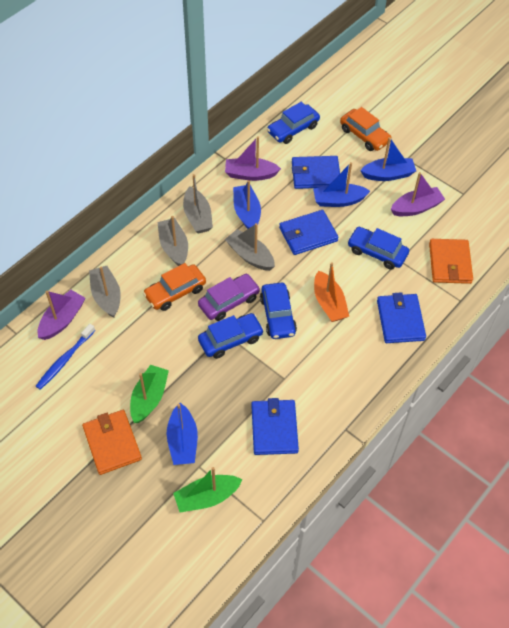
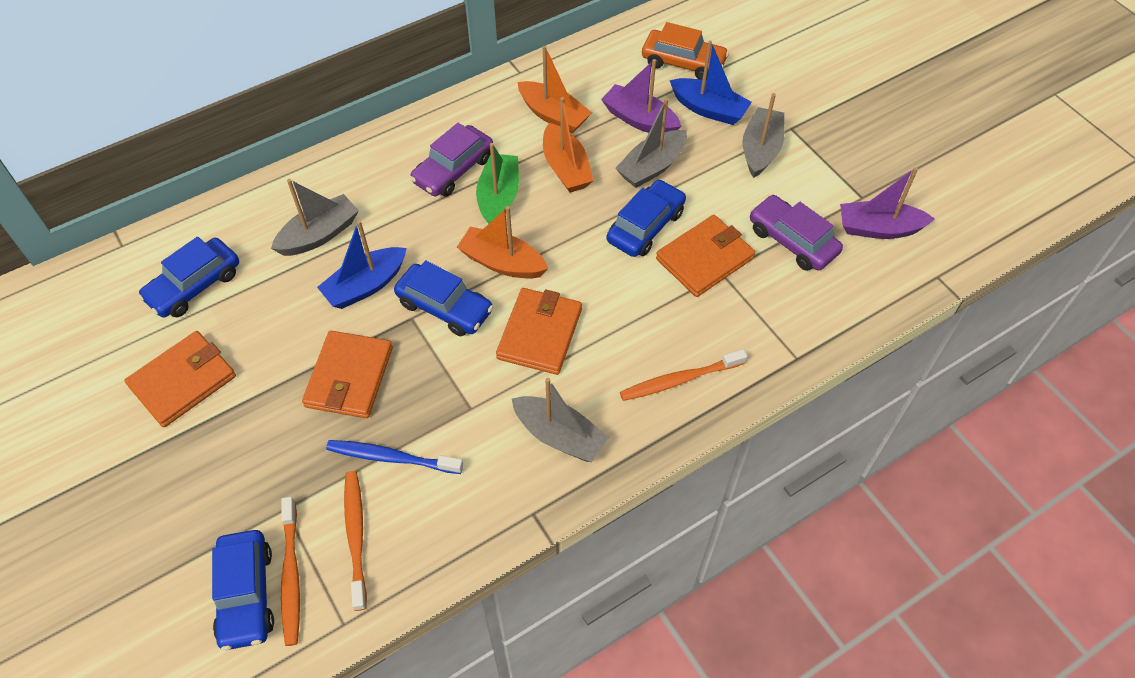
blue boat: 4 -> 2
blue wallet: 4 -> 0
green boat: 2 -> 1
orange boat: 1 -> 3
orange car: 2 -> 1
orange toothbrush: 0 -> 3
orange wallet: 2 -> 4
purple boat: 3 -> 2
purple car: 1 -> 2

